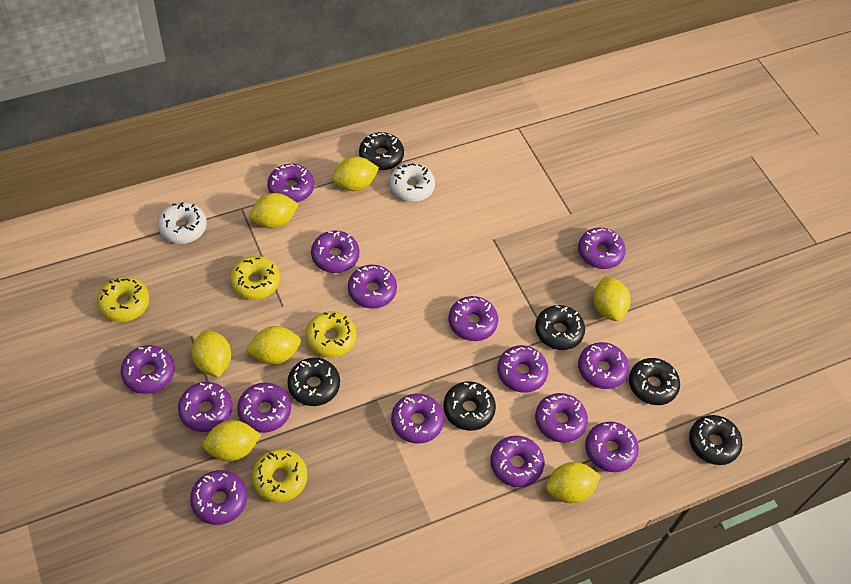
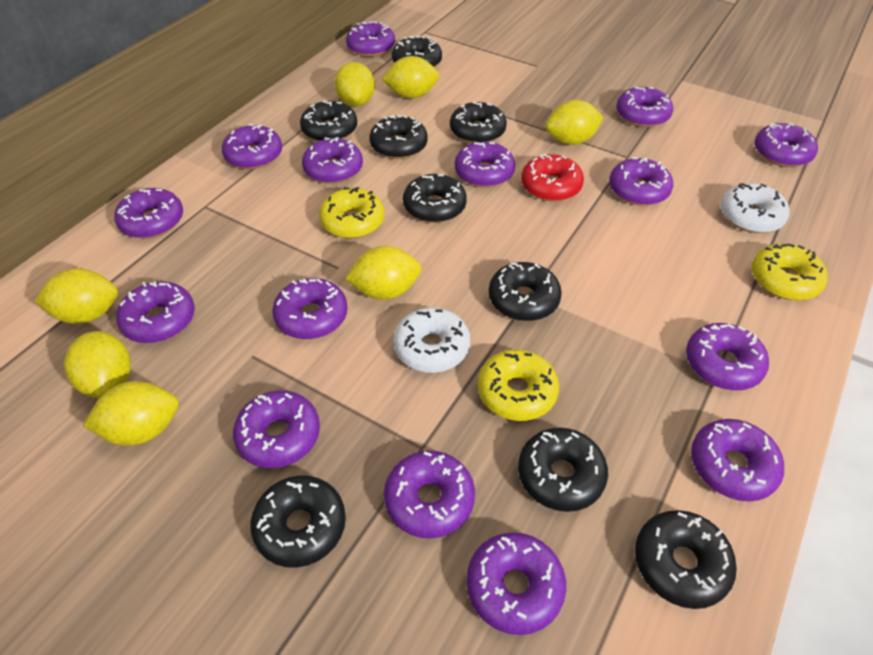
black donut: 6 -> 9
red donut: 0 -> 1
yellow donut: 4 -> 3

